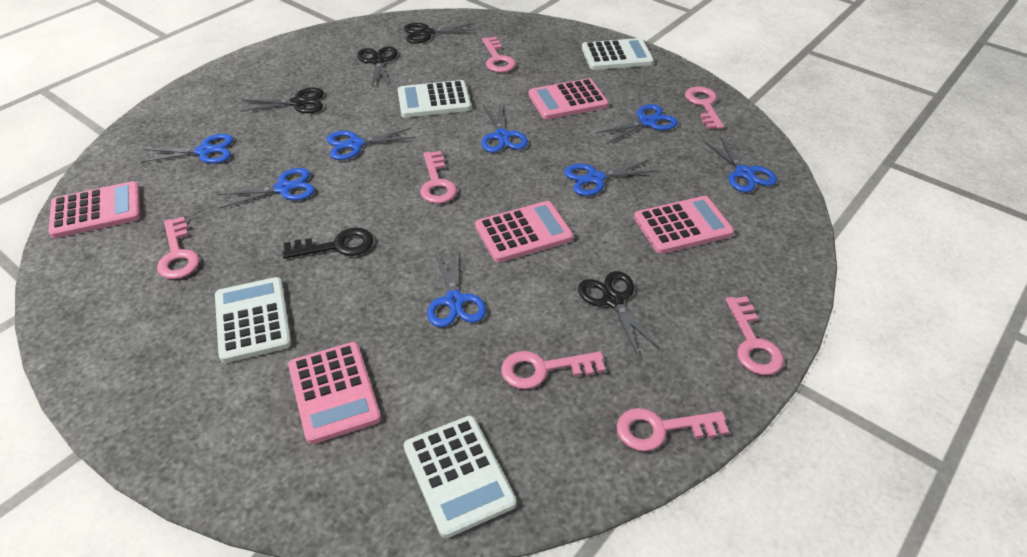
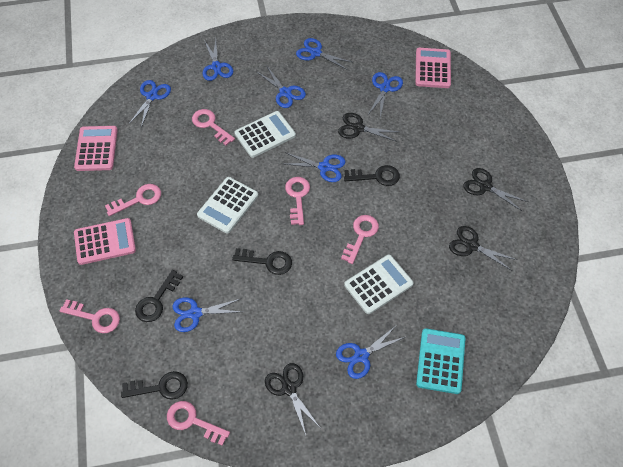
black key: 1 -> 4
pink calculator: 5 -> 3
pink key: 7 -> 6
turquoise calculator: 0 -> 1
white calculator: 4 -> 3

